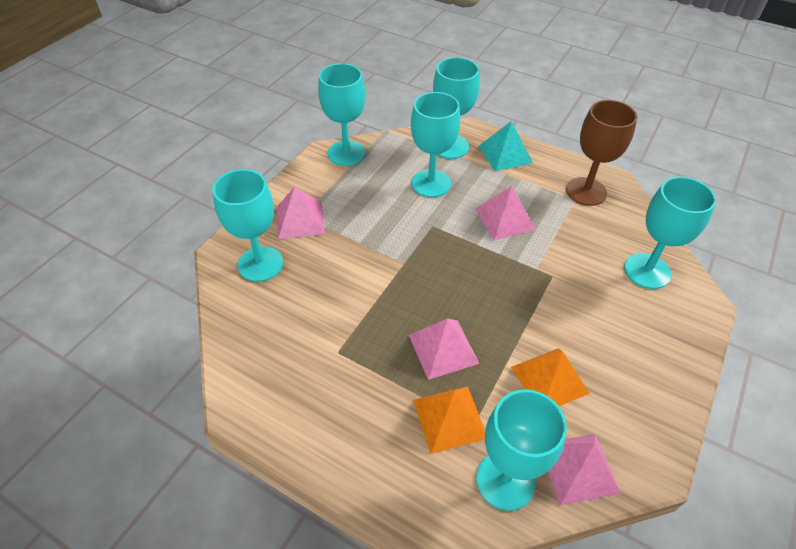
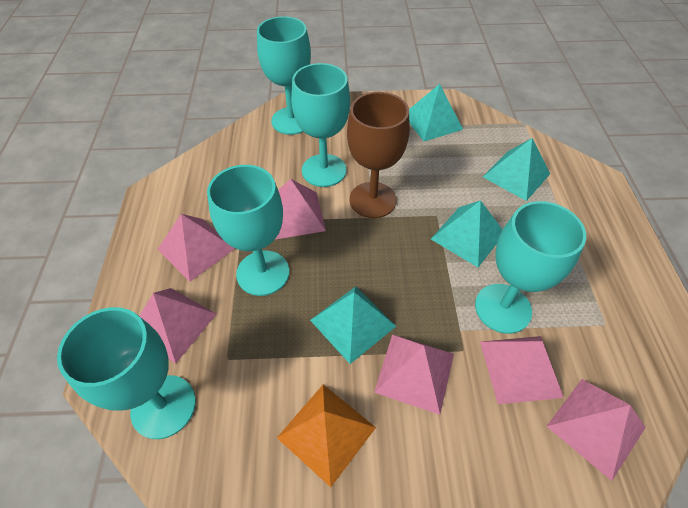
orange pyramid: 2 -> 1
pink pyramid: 4 -> 6
turquoise goblet: 6 -> 5
turquoise pyramid: 1 -> 4

